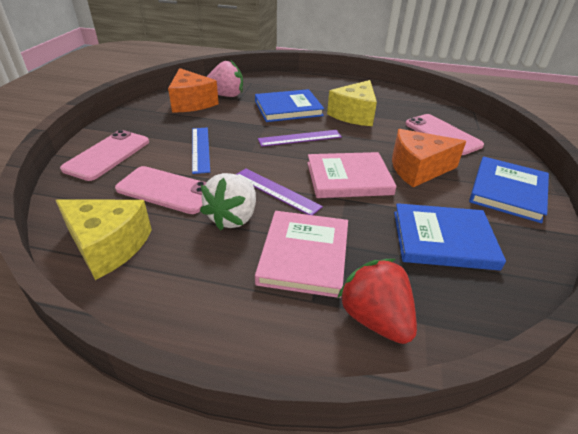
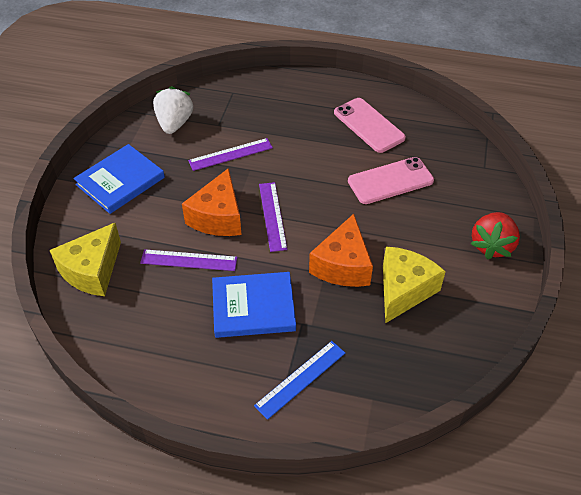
blue book: 3 -> 2
pink book: 2 -> 0
pink phone: 3 -> 2
pink strawberry: 1 -> 0
purple ruler: 2 -> 3

